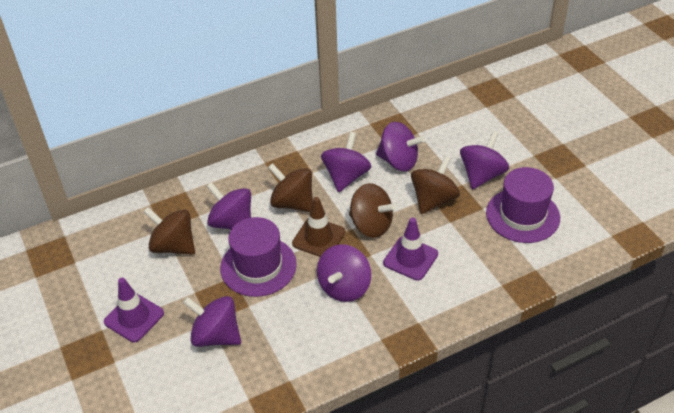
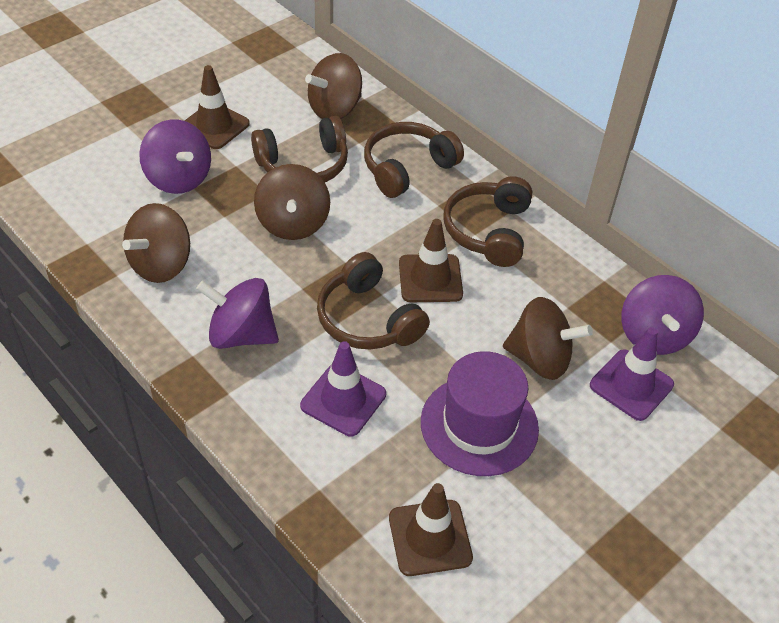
brown headphones: 0 -> 4
brown traffic cone: 1 -> 3
purple hat: 2 -> 1
purple spinning top: 6 -> 3

